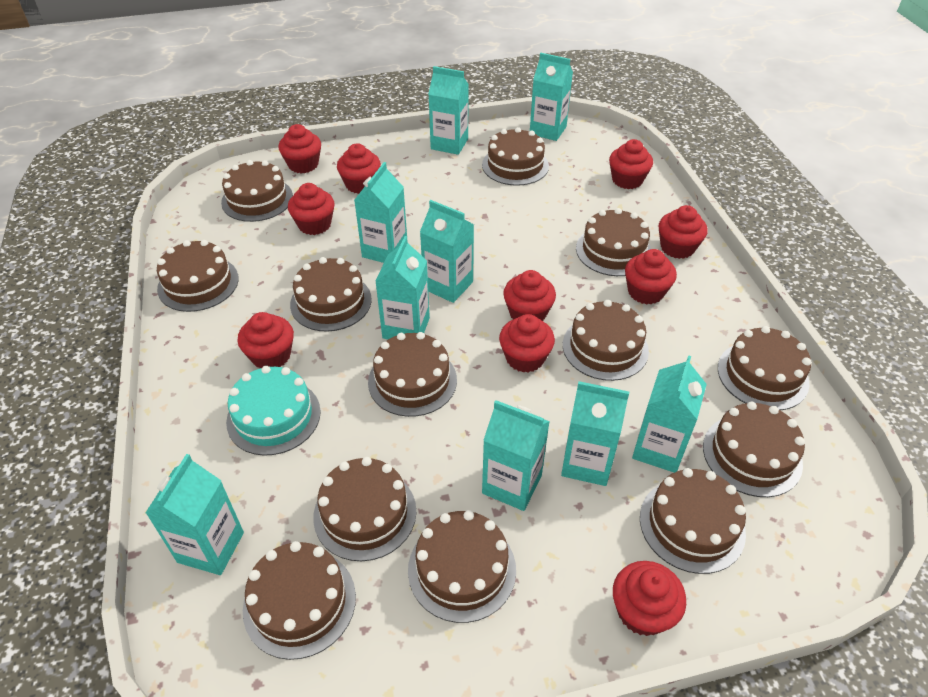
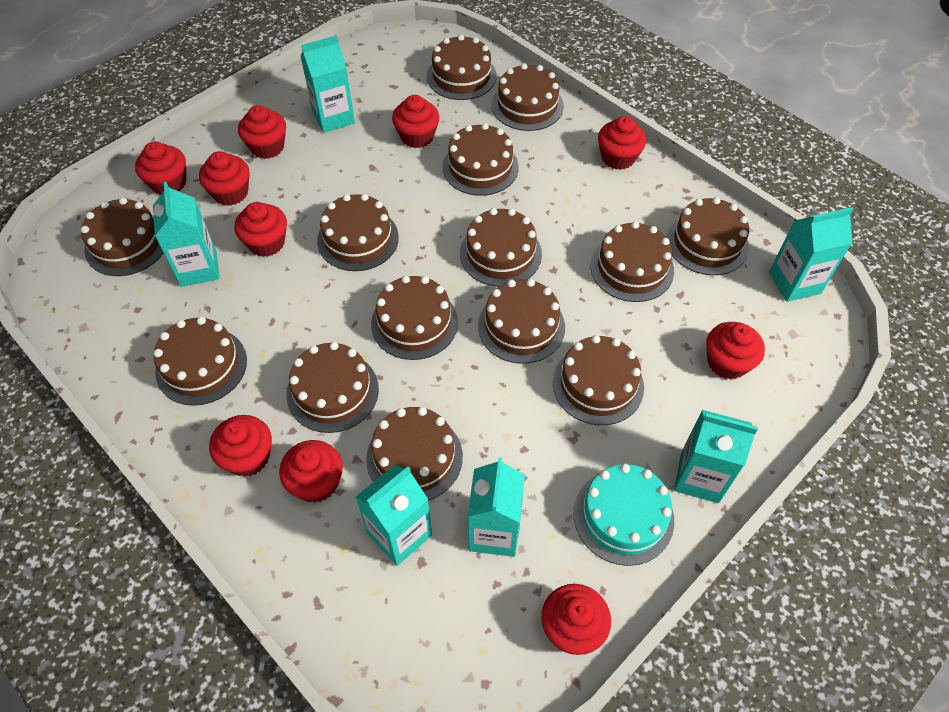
brown cake: 13 -> 14
turquoise carton: 9 -> 6

